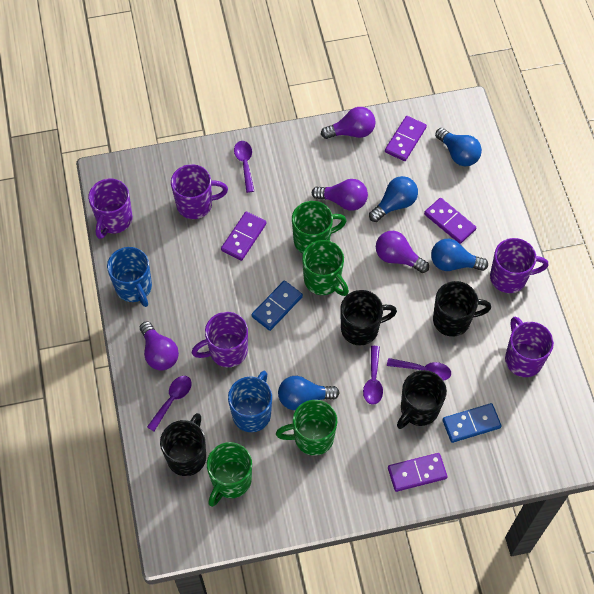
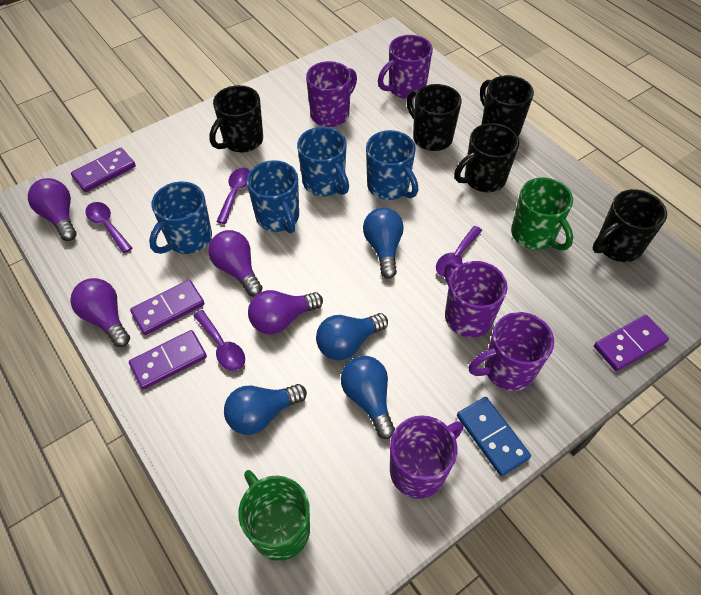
black mug: 4 -> 5
blue domino: 2 -> 1
blue mug: 2 -> 4
green mug: 4 -> 2

